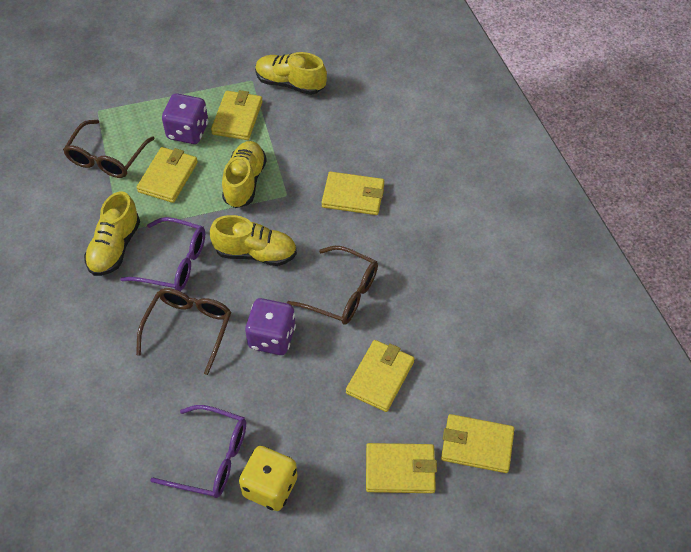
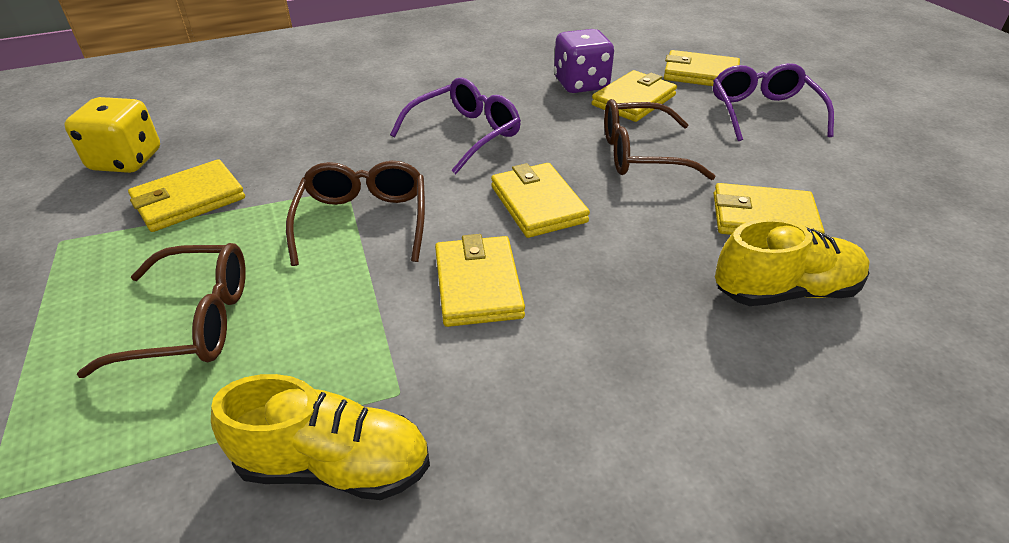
purple dice: 2 -> 1
yellow shoe: 4 -> 2

